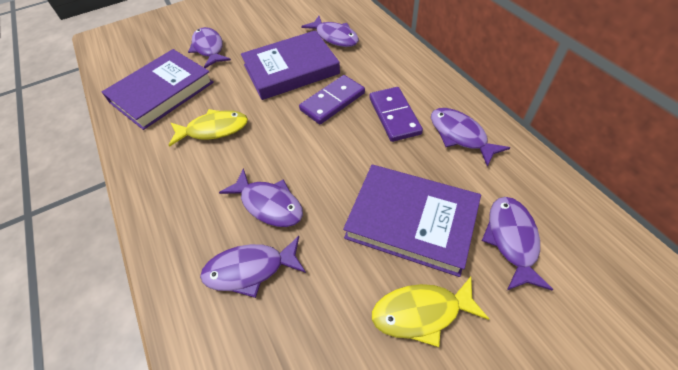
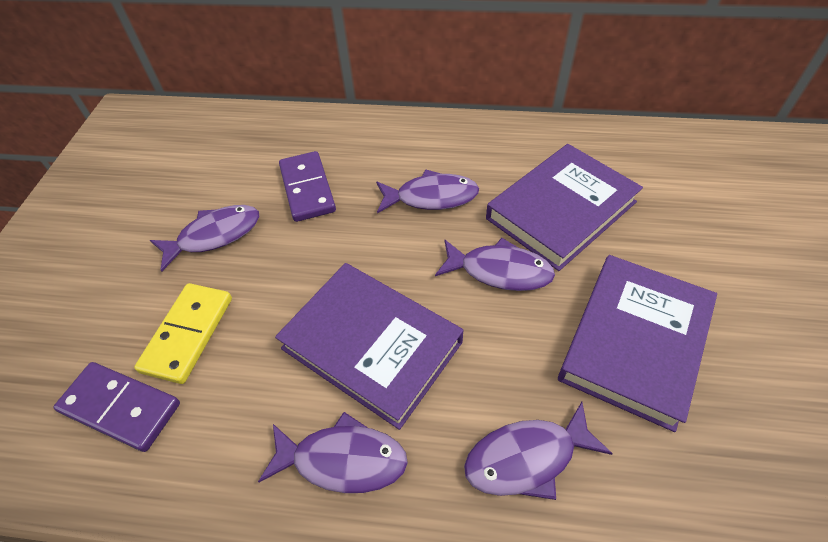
purple fish: 6 -> 5
yellow domino: 0 -> 1
yellow fish: 2 -> 0

